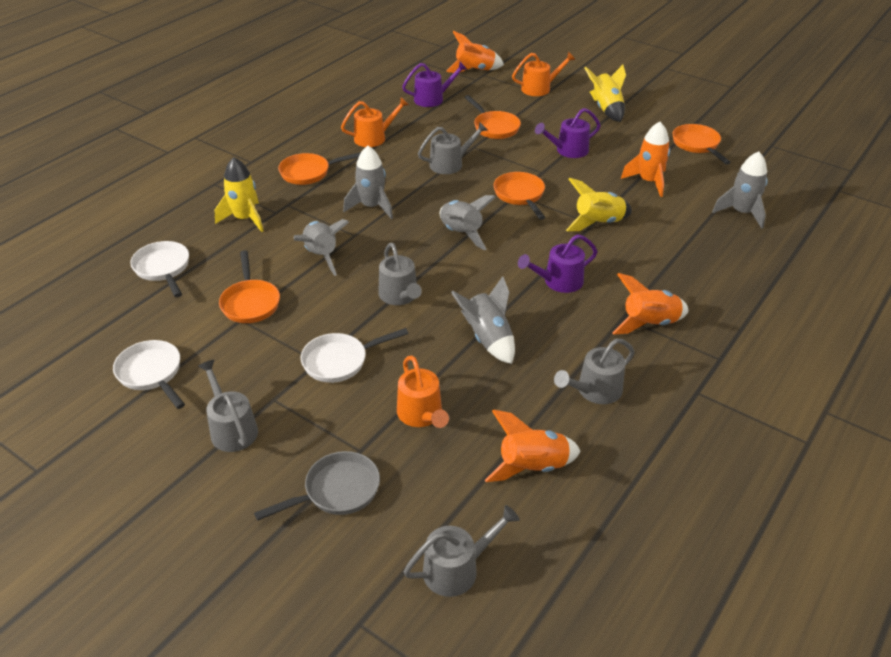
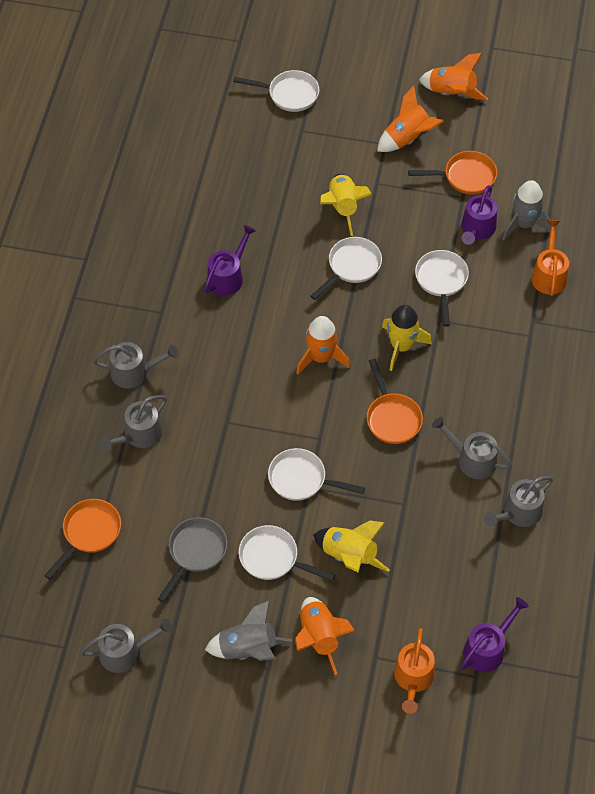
grey rocket: 5 -> 2
orange pan: 5 -> 3
orange watering can: 3 -> 2
white pan: 3 -> 5

